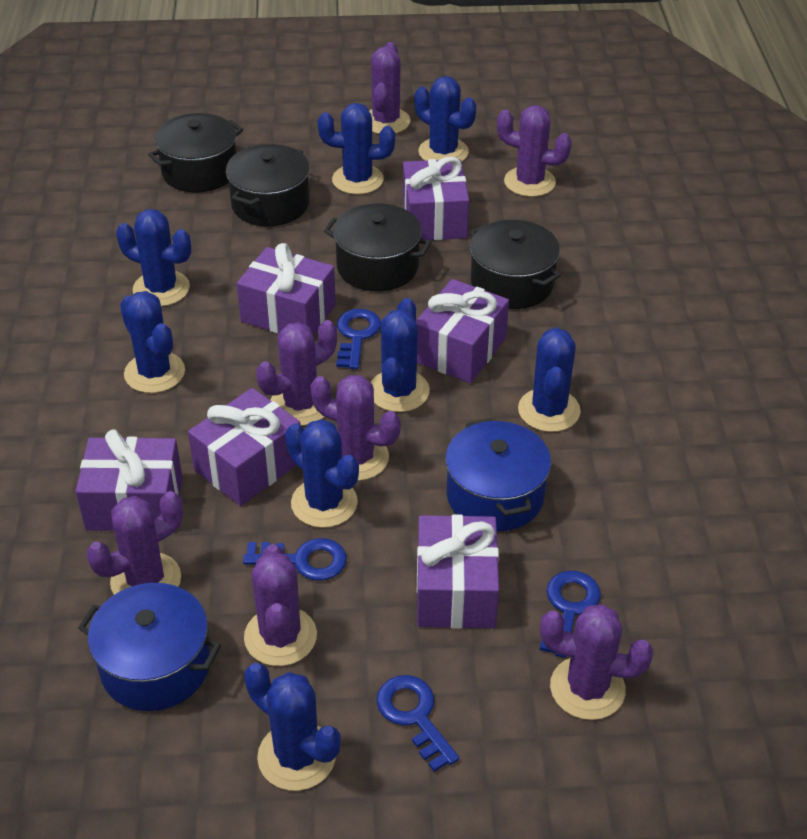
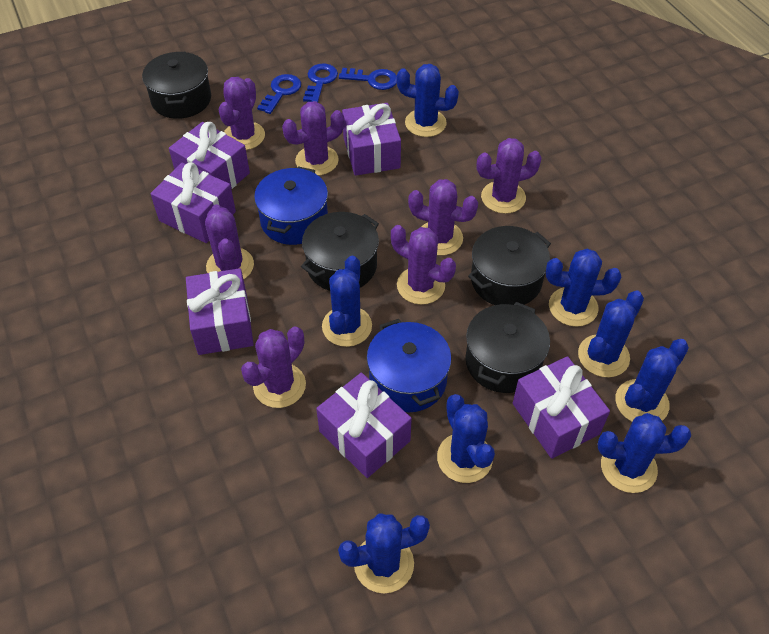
blue key: 4 -> 3

